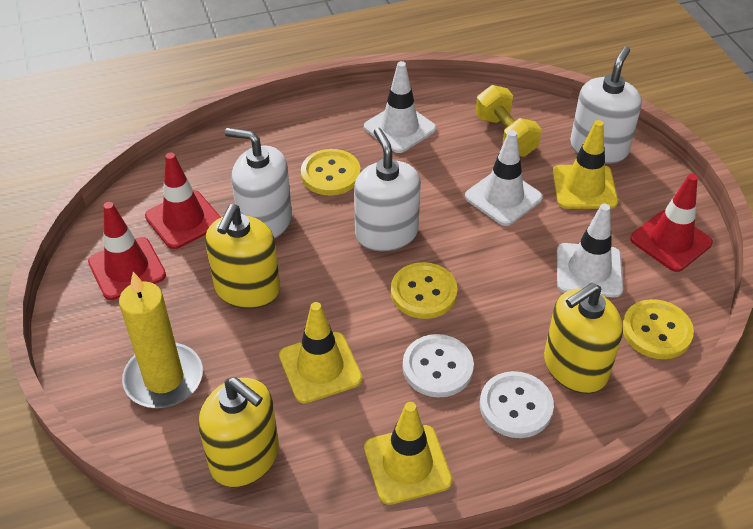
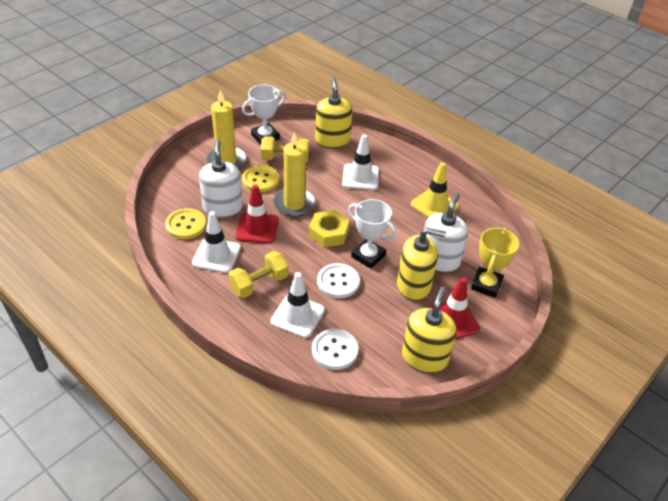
red traffic cone: 3 -> 2
white soap dispenser: 3 -> 2
white trophy: 0 -> 2
yellow button: 3 -> 2
yellow candle: 1 -> 2
yellow dumbbell: 1 -> 2
yellow nut: 0 -> 1
yellow traffic cone: 3 -> 1
yellow trophy: 0 -> 1

